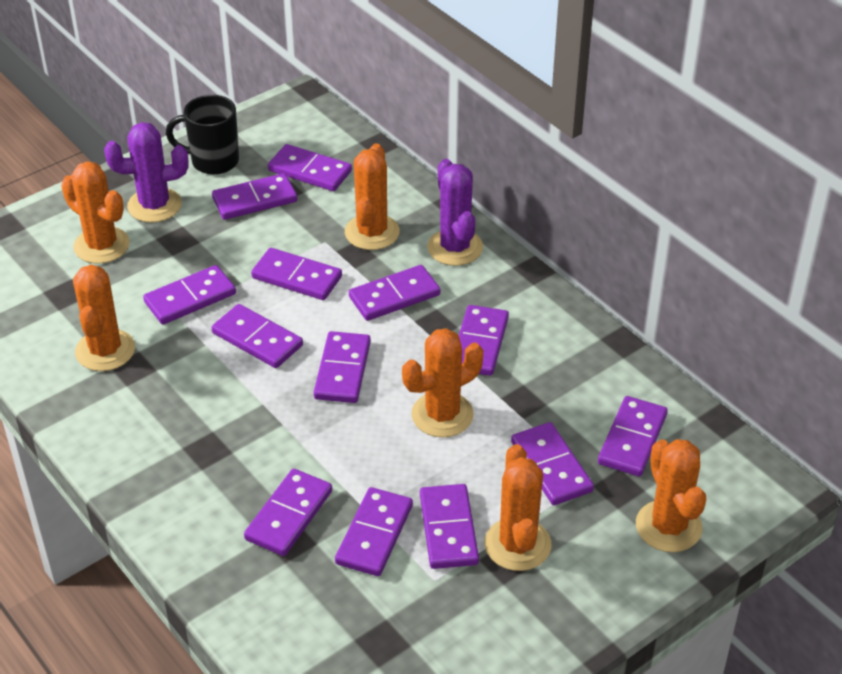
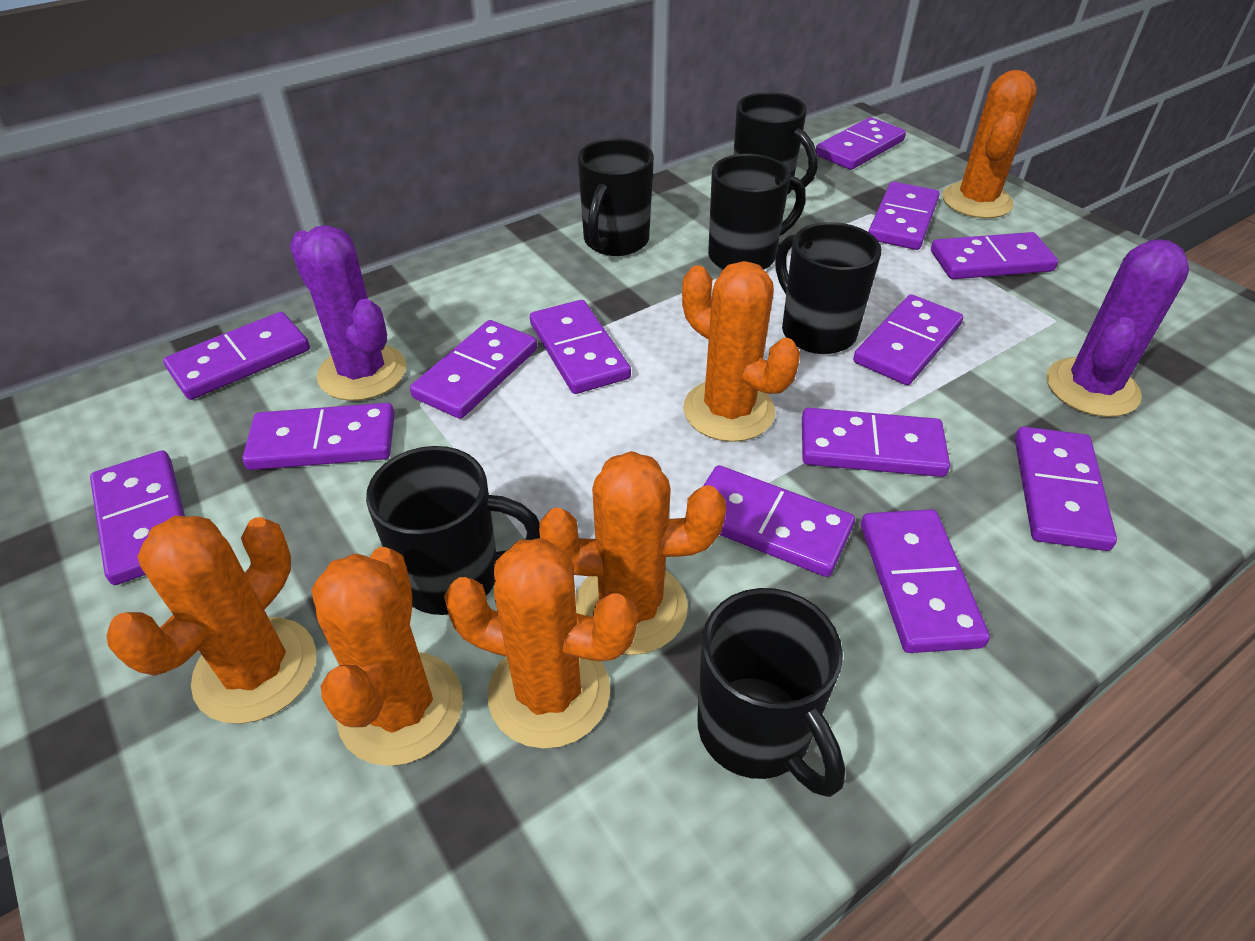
black mug: 1 -> 6

